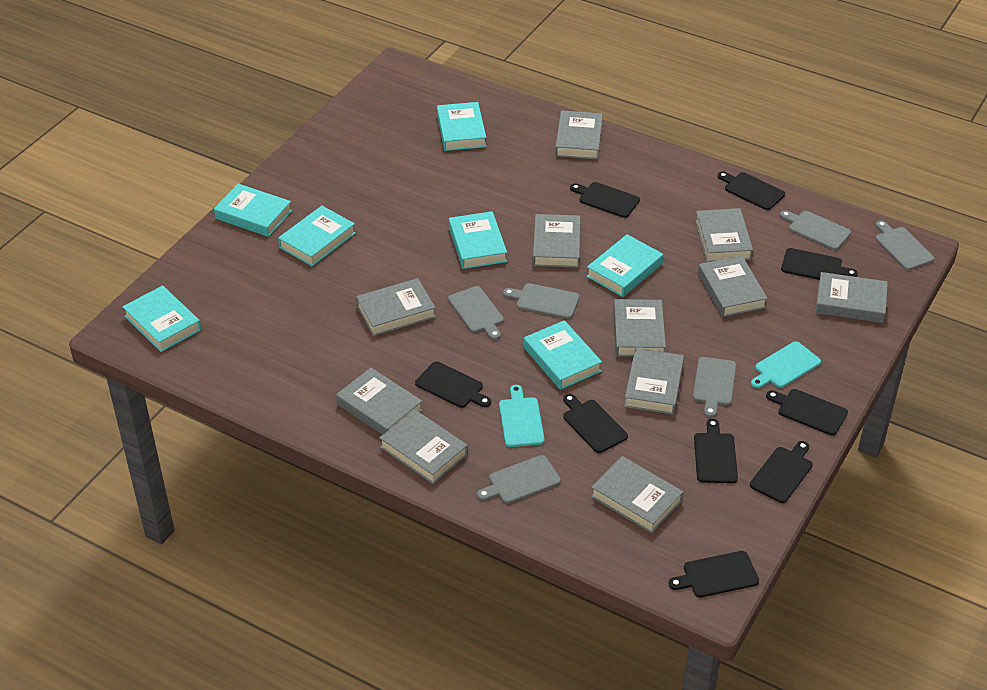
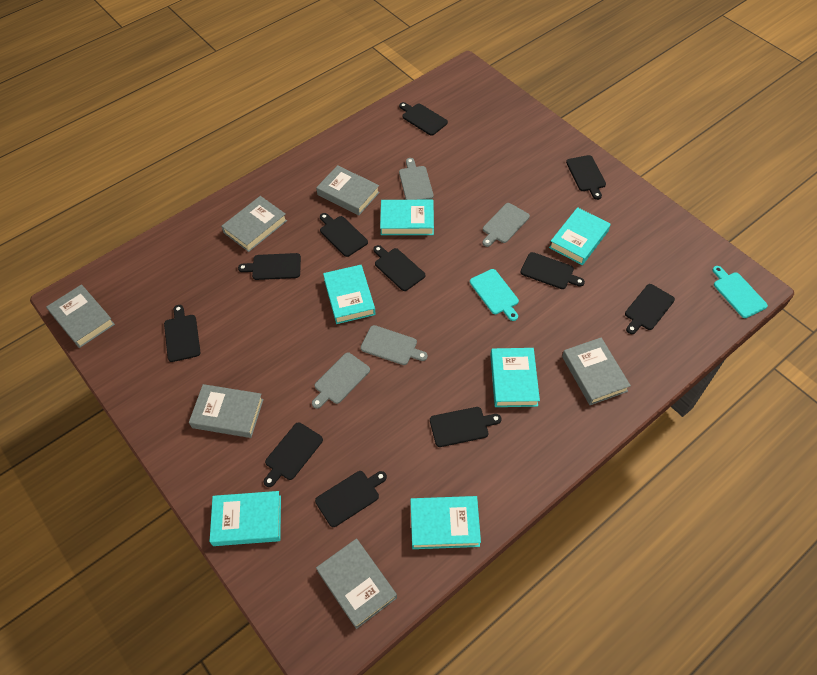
black cutting board: 9 -> 11
grey book: 11 -> 6
grey cutting board: 6 -> 4
turquoise book: 7 -> 6

